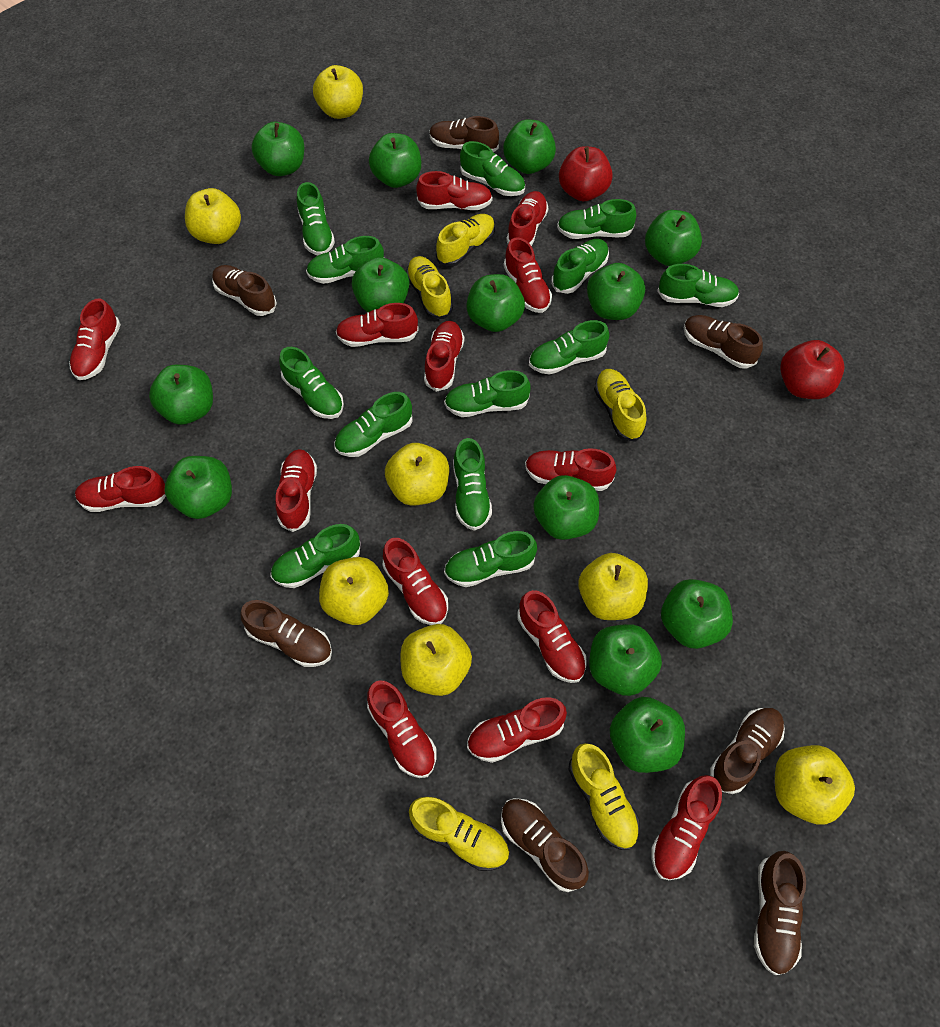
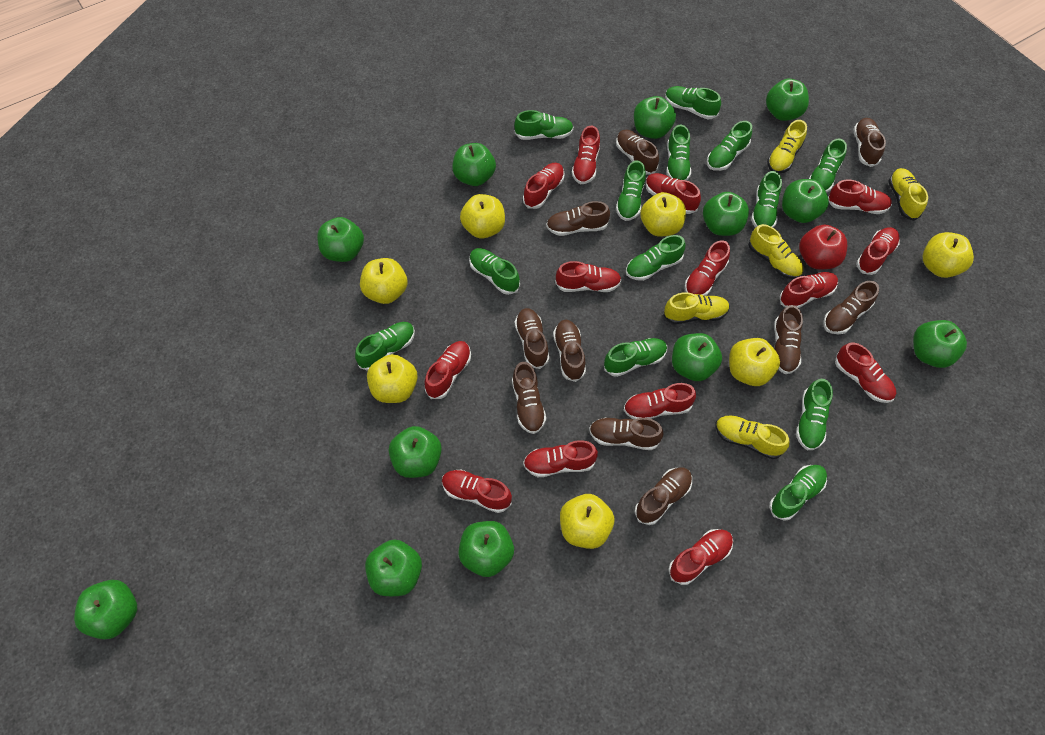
brown shoe: 7 -> 10
green apple: 13 -> 12
red apple: 2 -> 1

